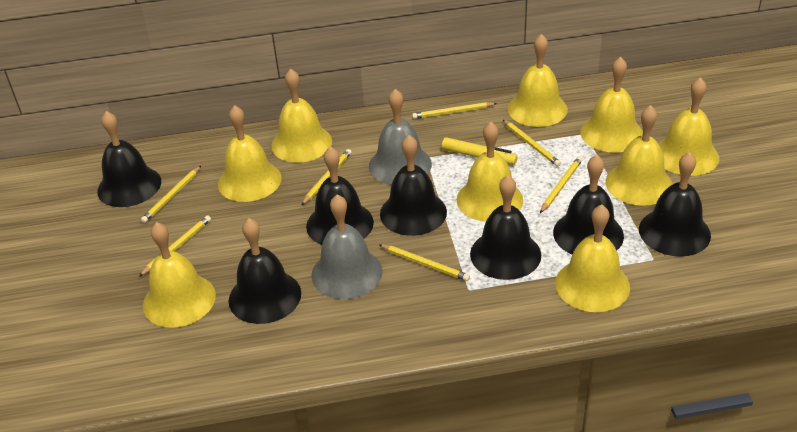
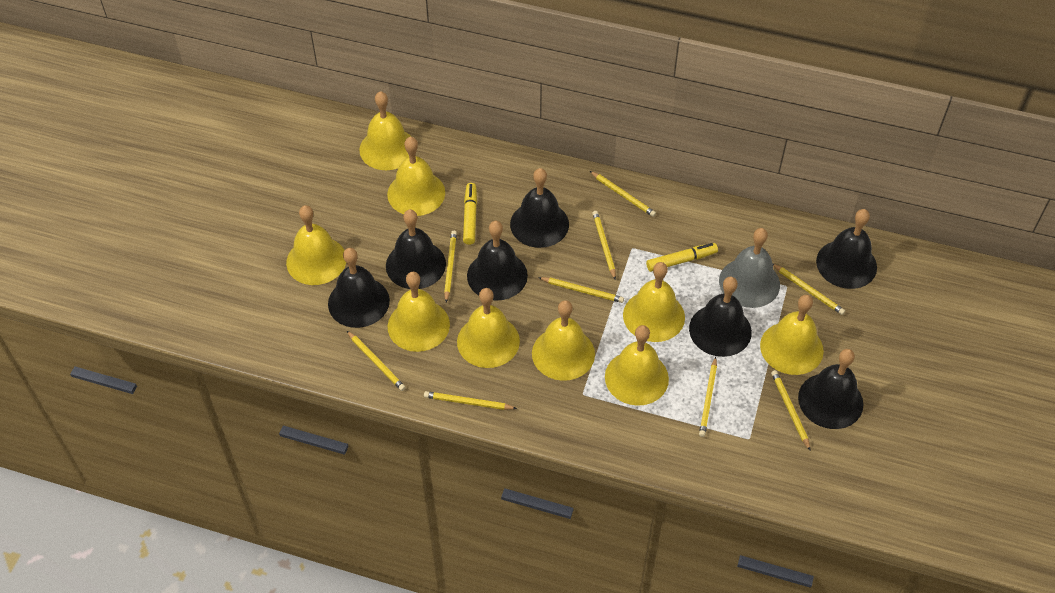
grey bell: 2 -> 1
yellow marker: 1 -> 2
yellow pencil: 7 -> 9

